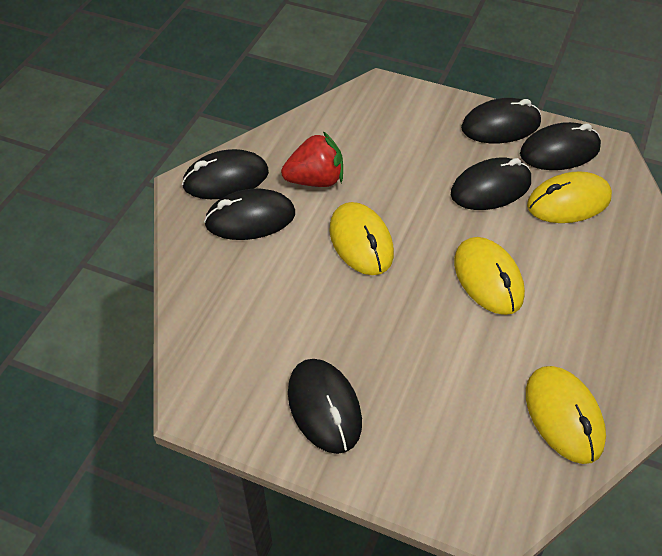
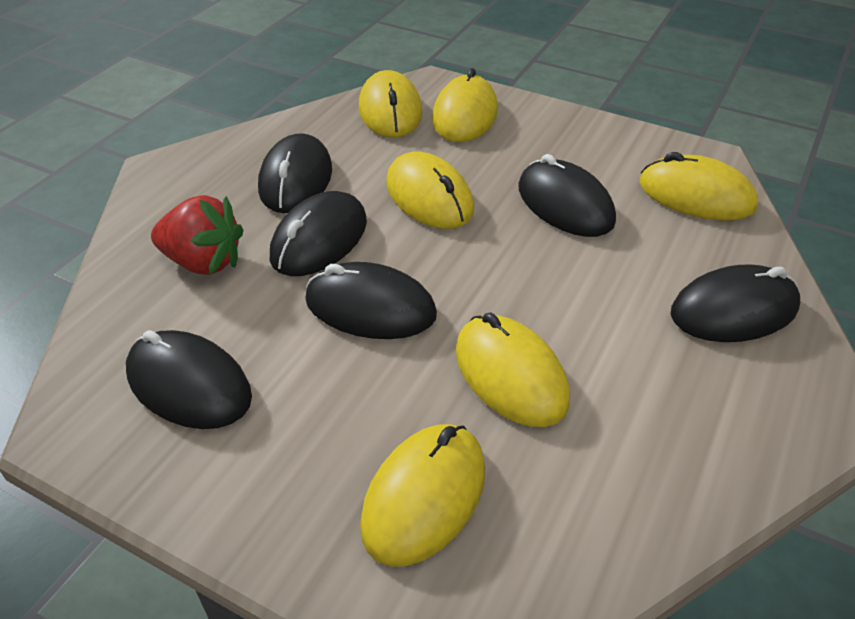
yellow mouse: 4 -> 6

